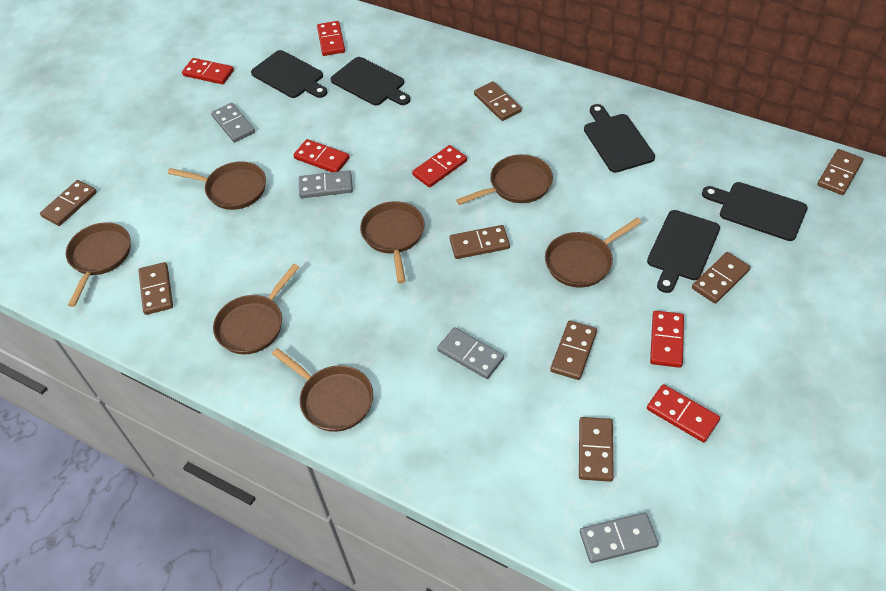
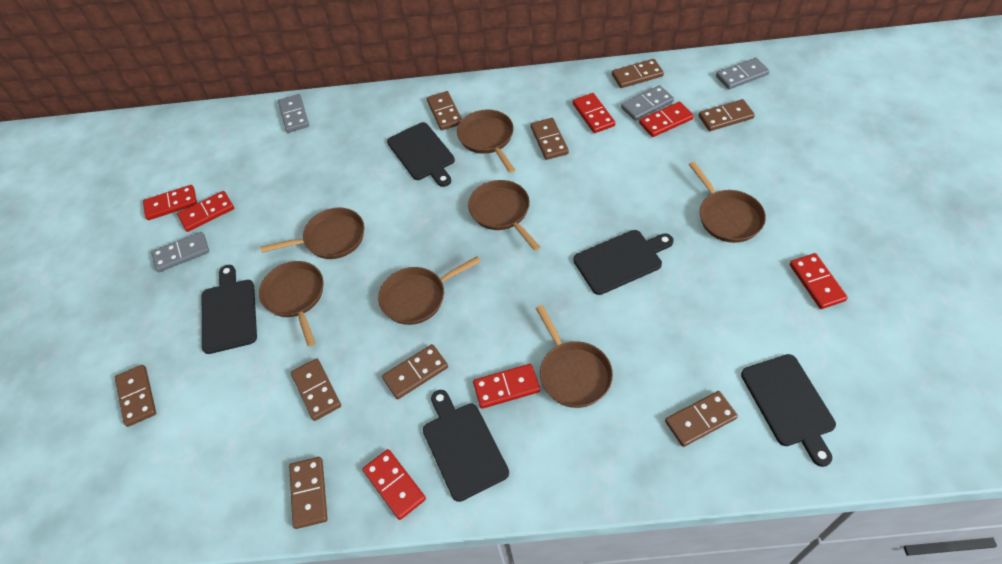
brown domino: 8 -> 9
red domino: 6 -> 7

